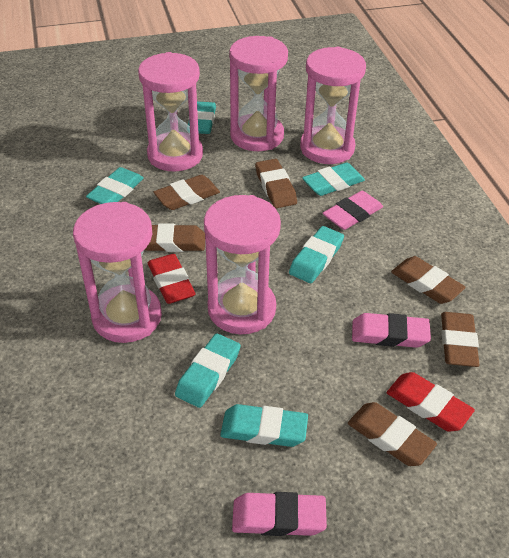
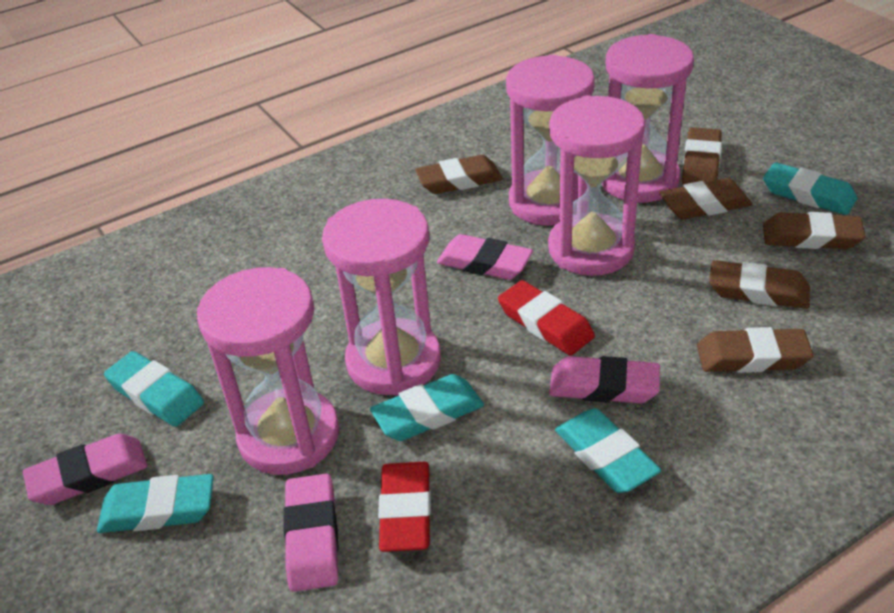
pink eraser: 3 -> 4
turquoise eraser: 6 -> 5

